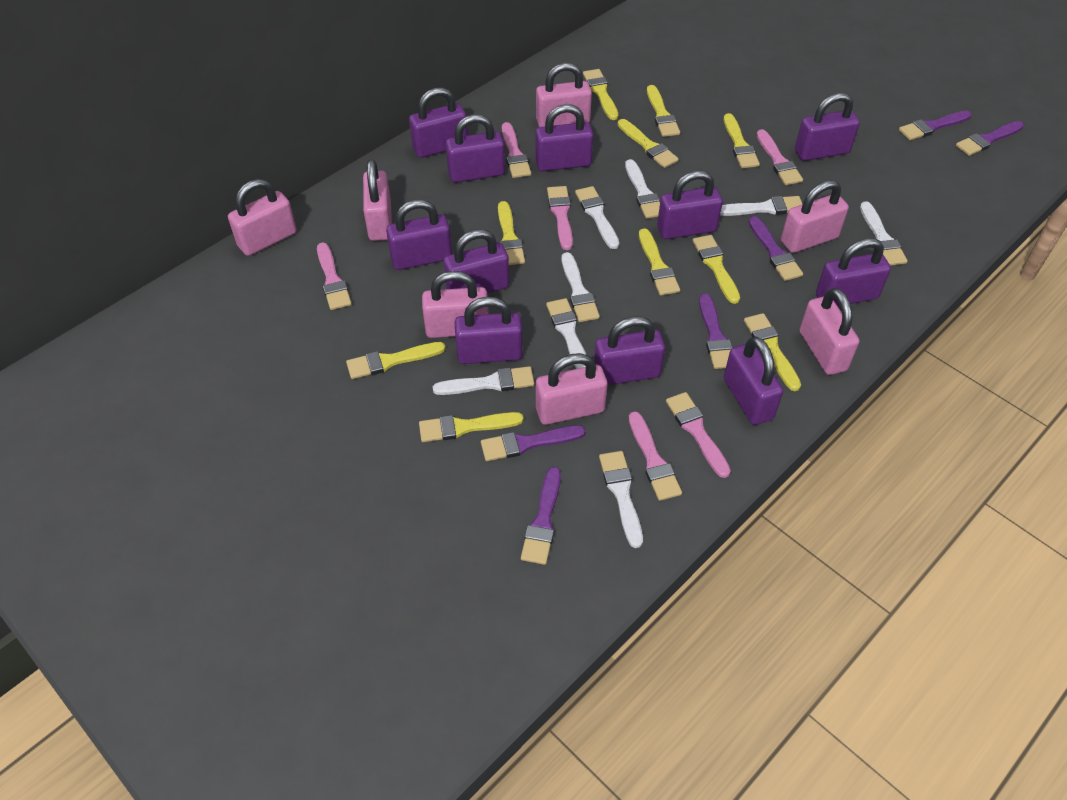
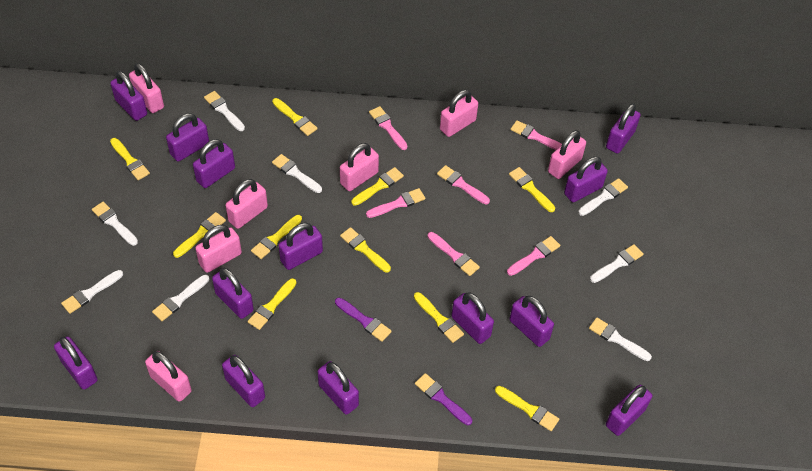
purple brush: 6 -> 2
purple padlock: 11 -> 13

